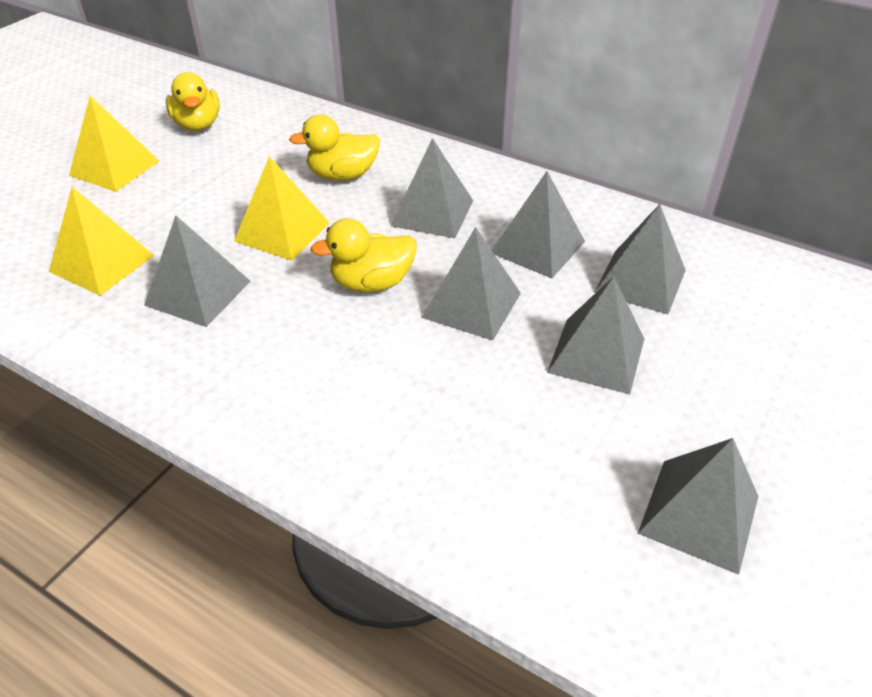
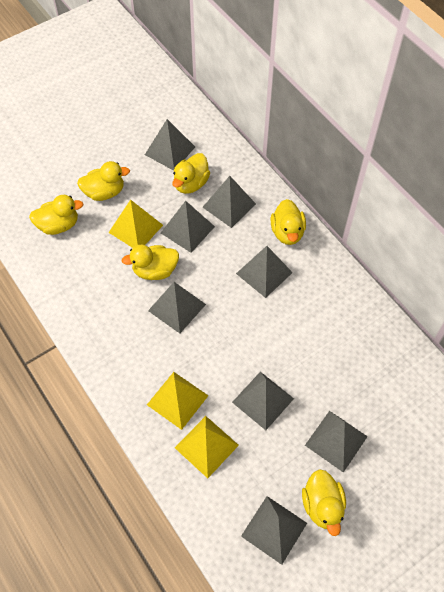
grey pyramid: 7 -> 8
yellow duck: 3 -> 6

